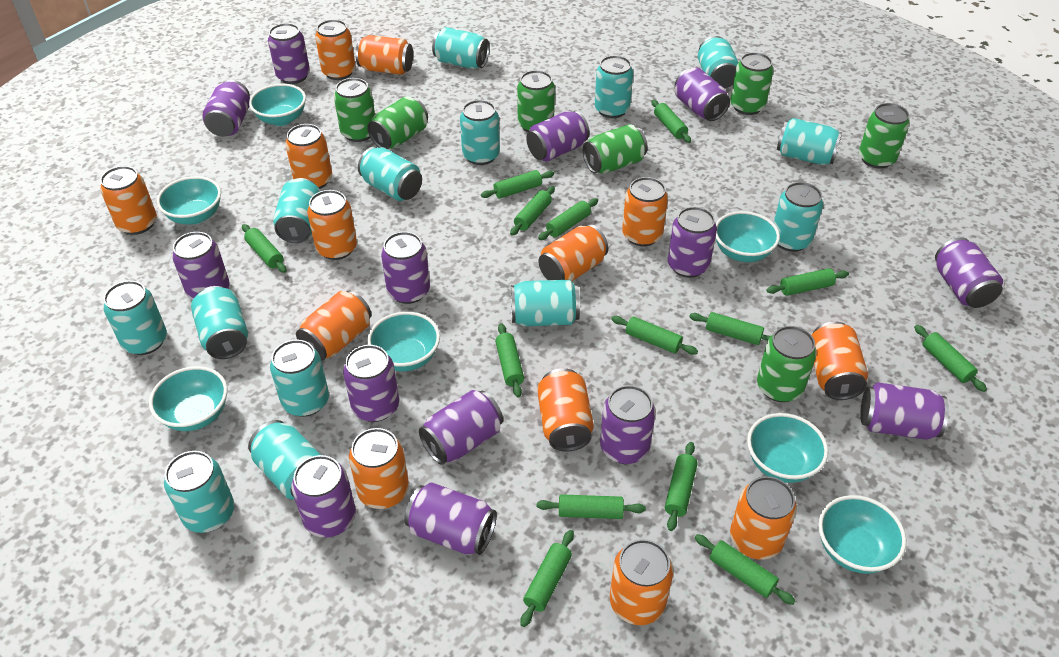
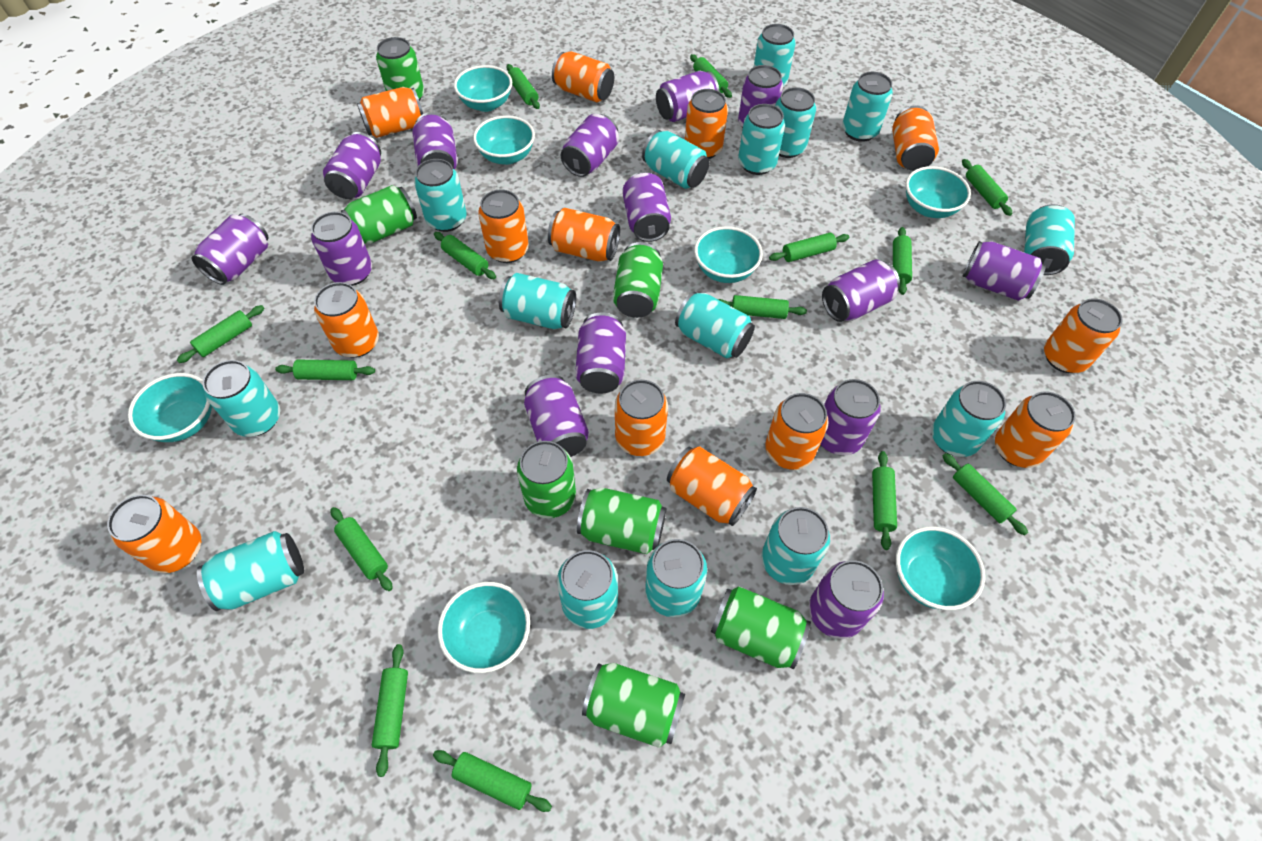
turquoise can: 14 -> 15

